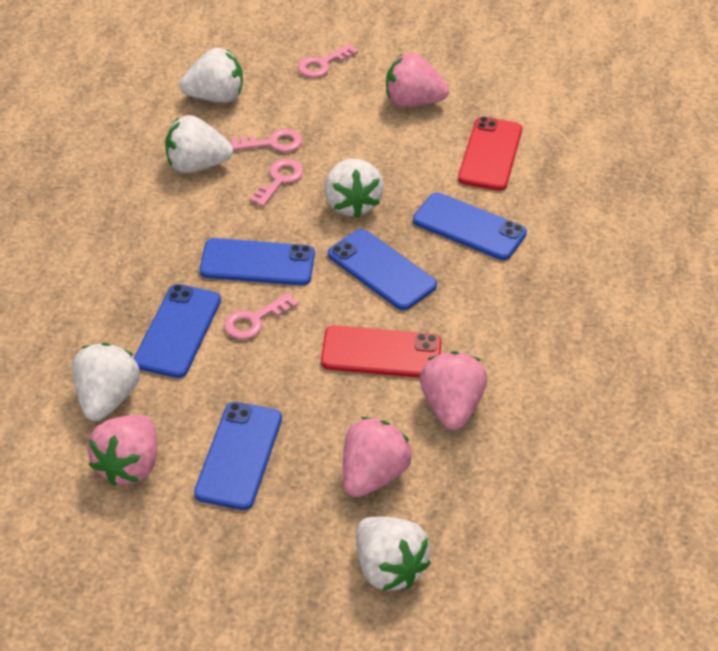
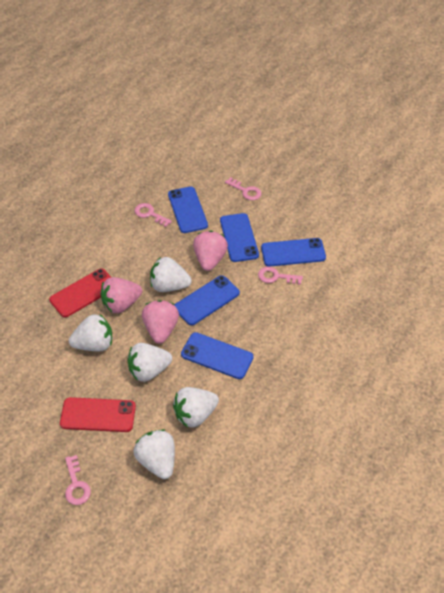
pink strawberry: 4 -> 3

